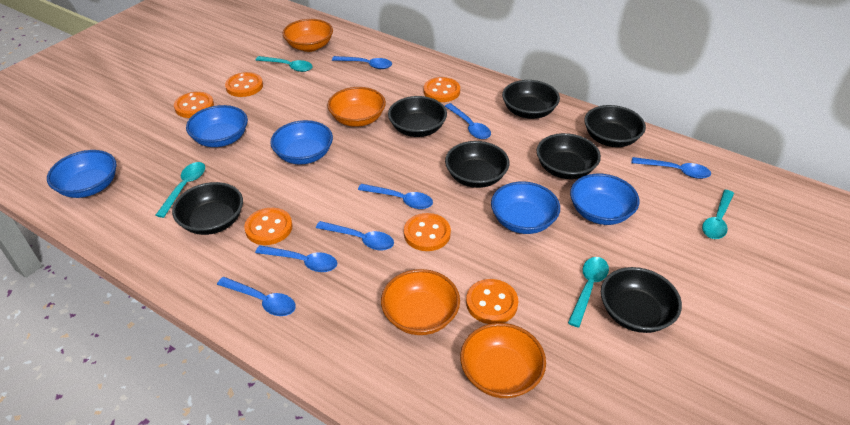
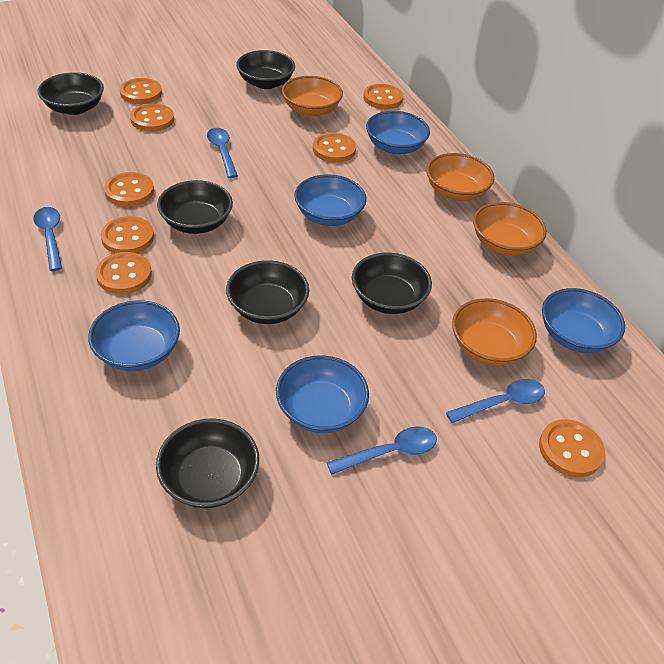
black bowl: 7 -> 6
blue spoon: 7 -> 4
orange button: 6 -> 8
turquoise spoon: 4 -> 0

